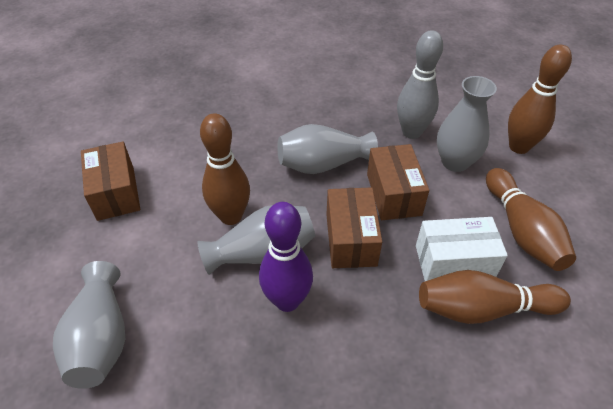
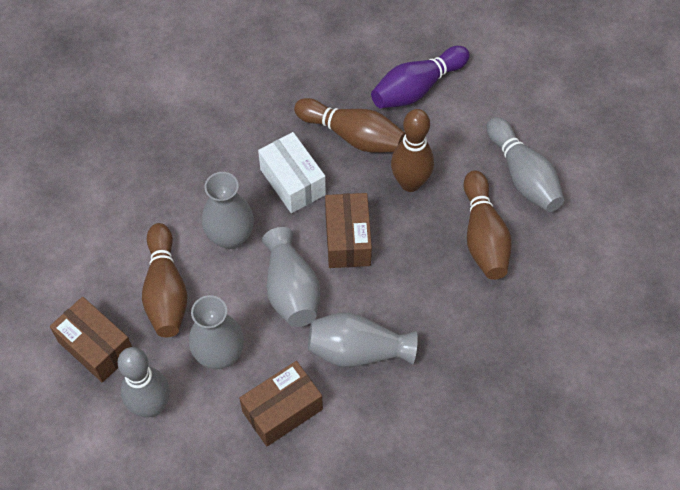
grey bowling pin: 1 -> 2

